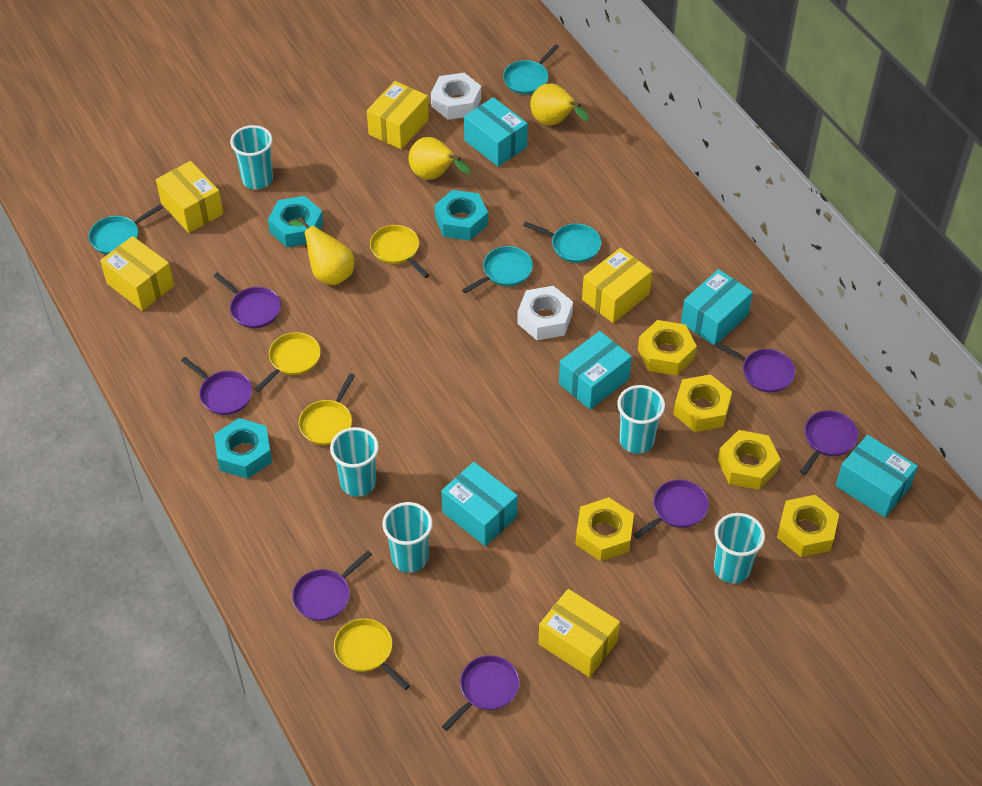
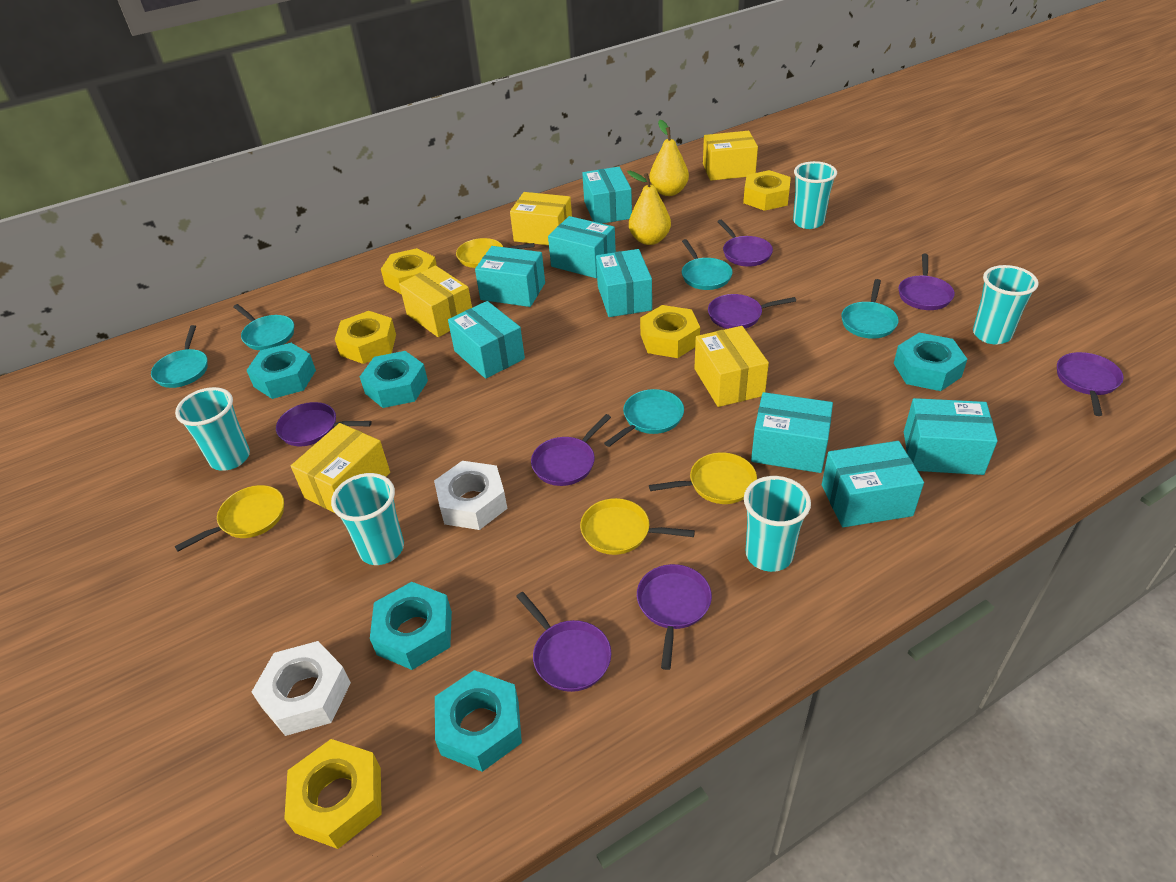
purple pan: 7 -> 8
turquoise box: 5 -> 8
turquoise nut: 3 -> 5
turquoise pan: 4 -> 5
yellow pear: 3 -> 2

